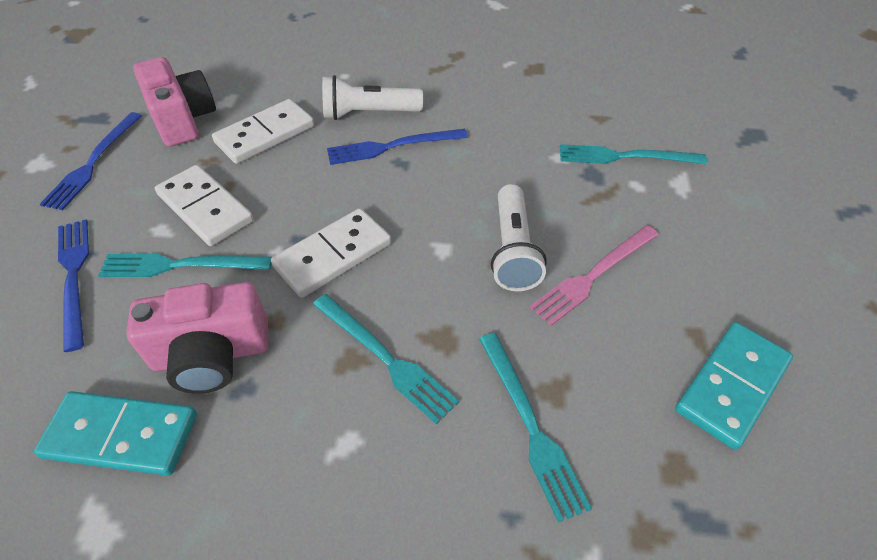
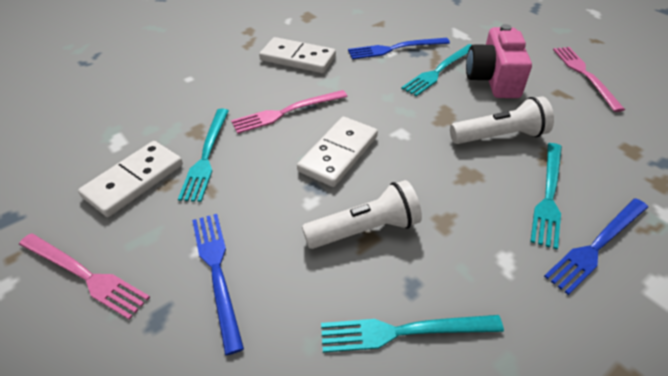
pink camera: 2 -> 1
pink fork: 1 -> 3
turquoise domino: 2 -> 0

